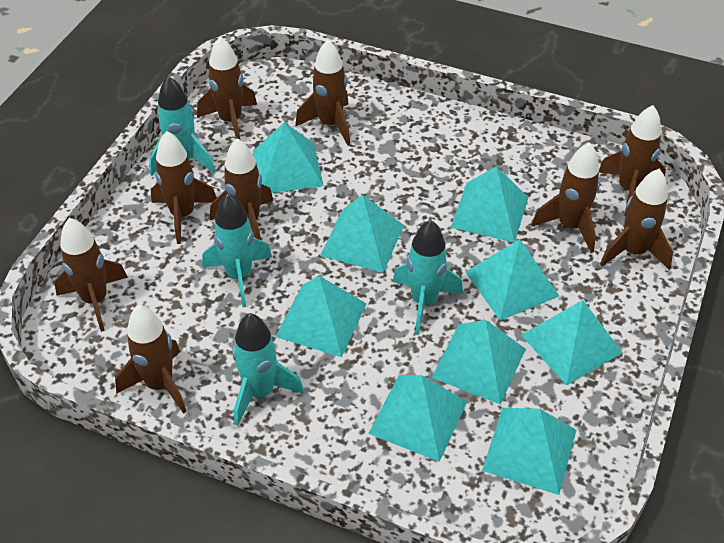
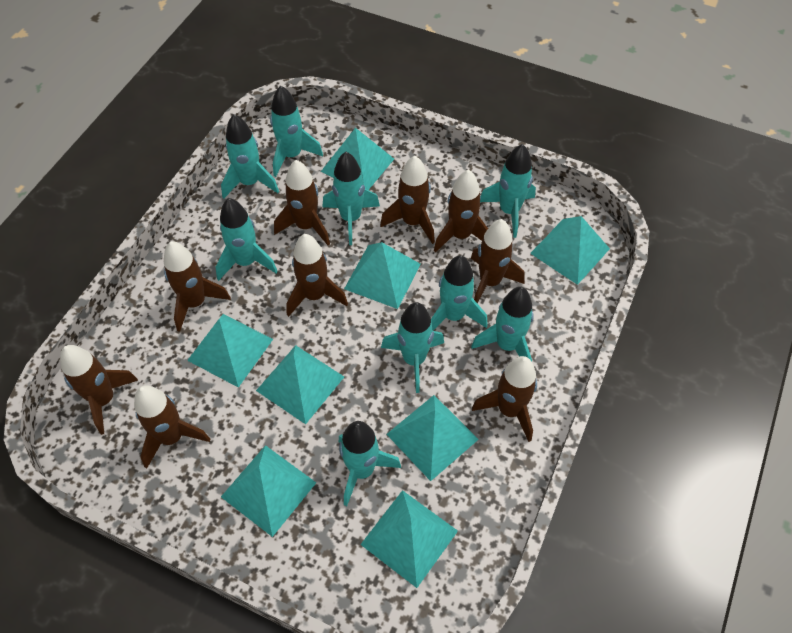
turquoise pyramid: 9 -> 8
turquoise rocket: 4 -> 9

